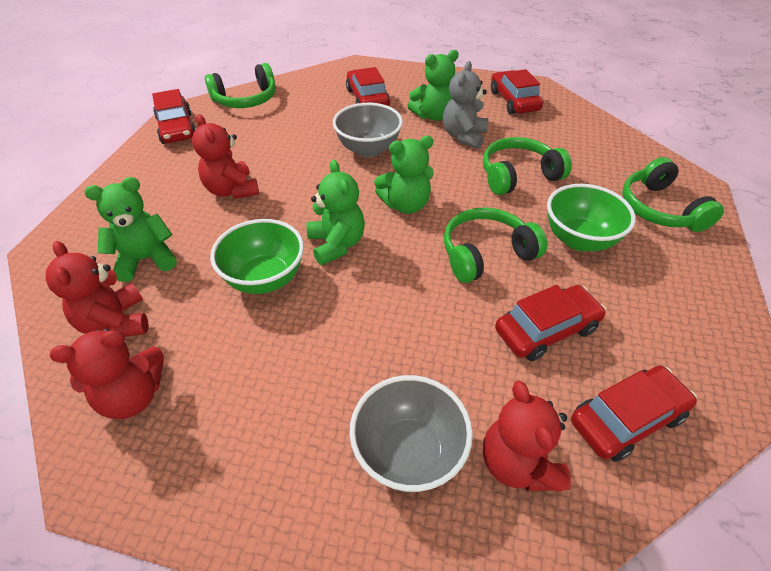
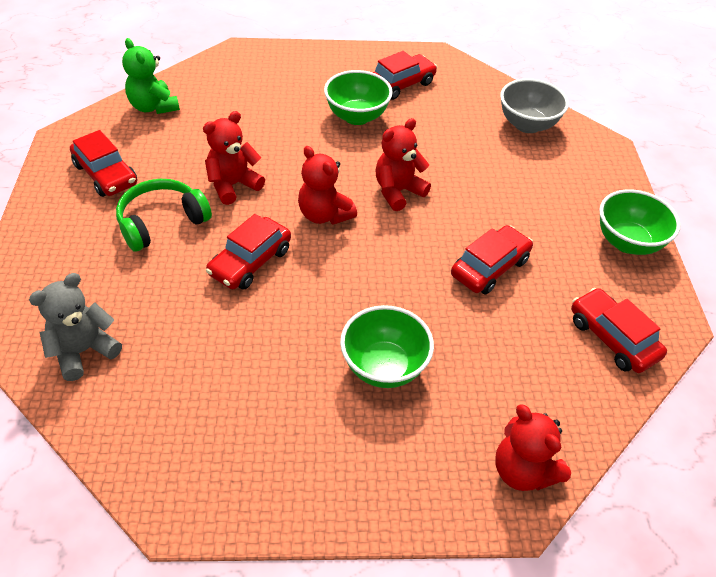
green bowl: 2 -> 3
green headphones: 4 -> 1
green teddy bear: 4 -> 1
grey bowl: 2 -> 1

